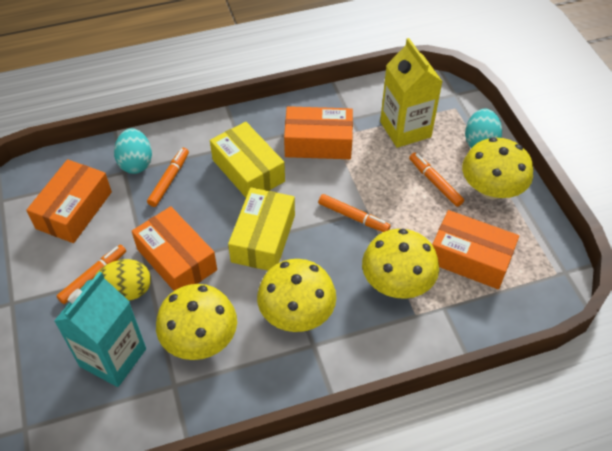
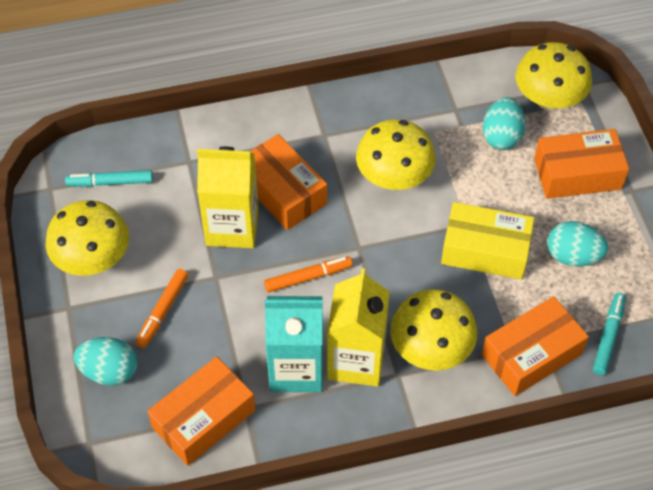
orange marker: 4 -> 2
turquoise egg: 2 -> 3
turquoise marker: 0 -> 2
yellow box: 2 -> 1
yellow carton: 1 -> 2
yellow egg: 1 -> 0

